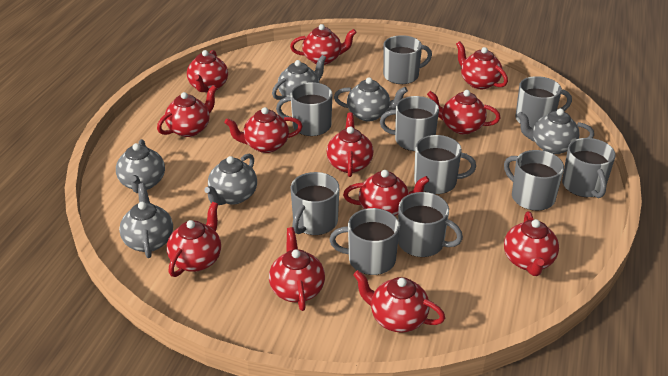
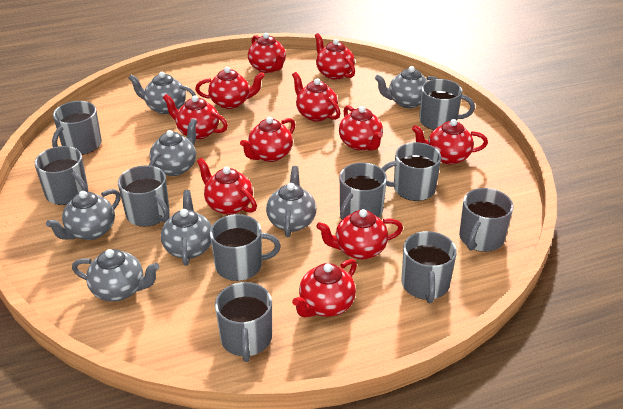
grey teapot: 6 -> 7
red teapot: 12 -> 11

